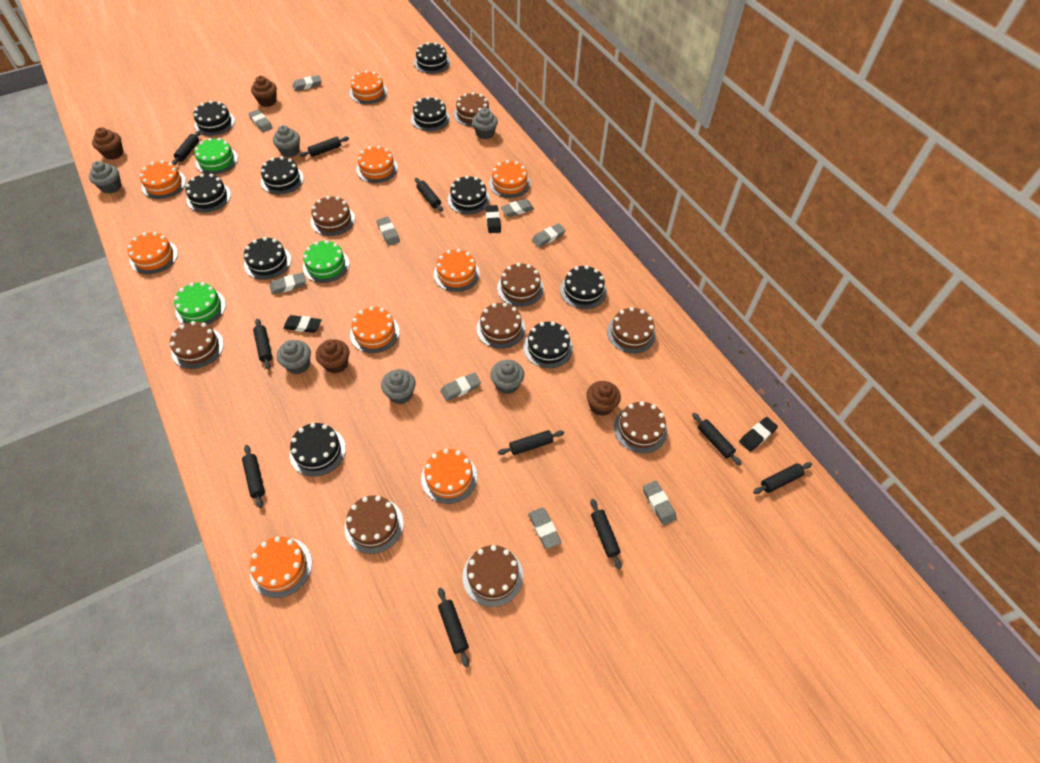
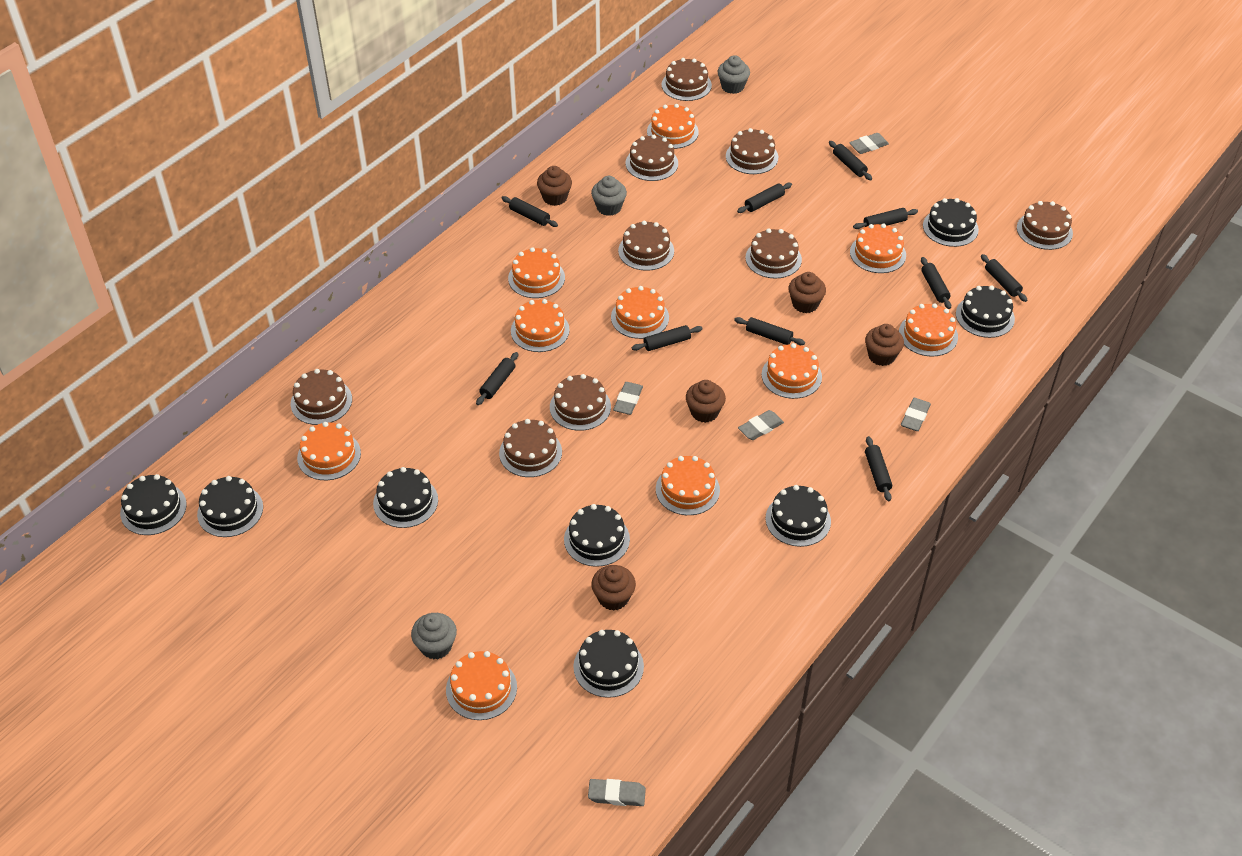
black cake: 10 -> 8
black eraser: 3 -> 0
brown cupcake: 4 -> 5
green cake: 3 -> 0
grey cupcake: 6 -> 3
grey eraser: 9 -> 5
orange cake: 9 -> 10

